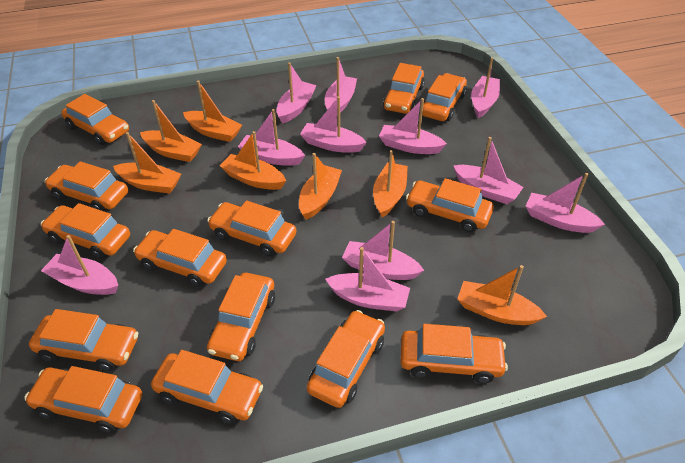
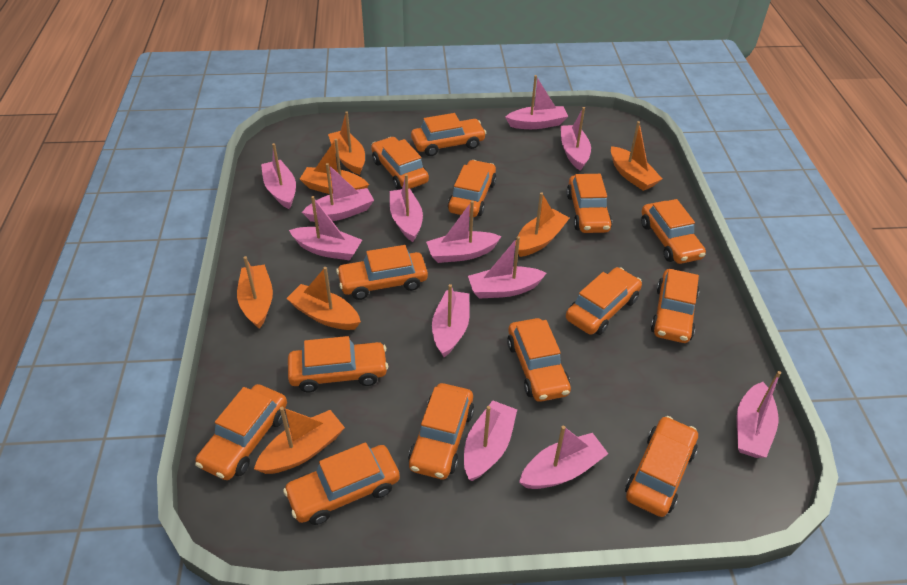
pink boat: 11 -> 12

